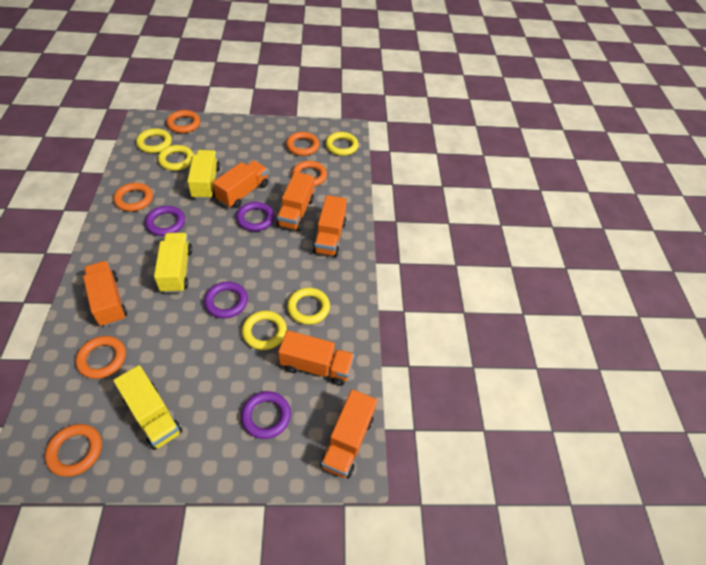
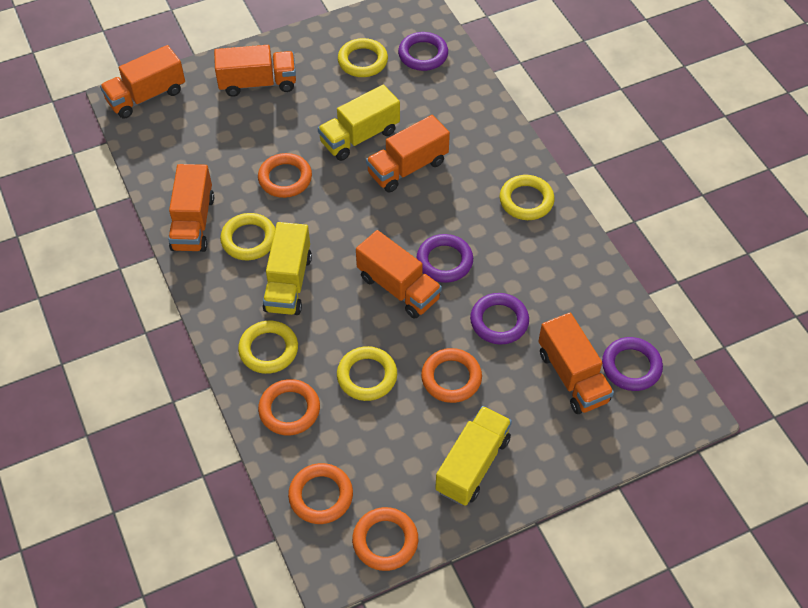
orange ring: 6 -> 5

